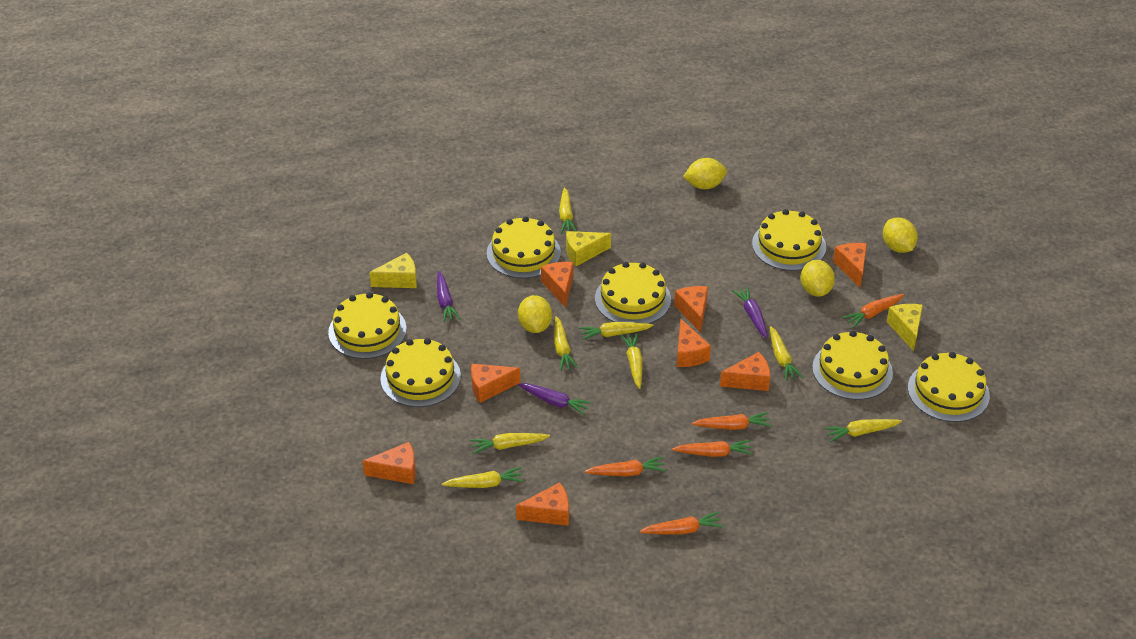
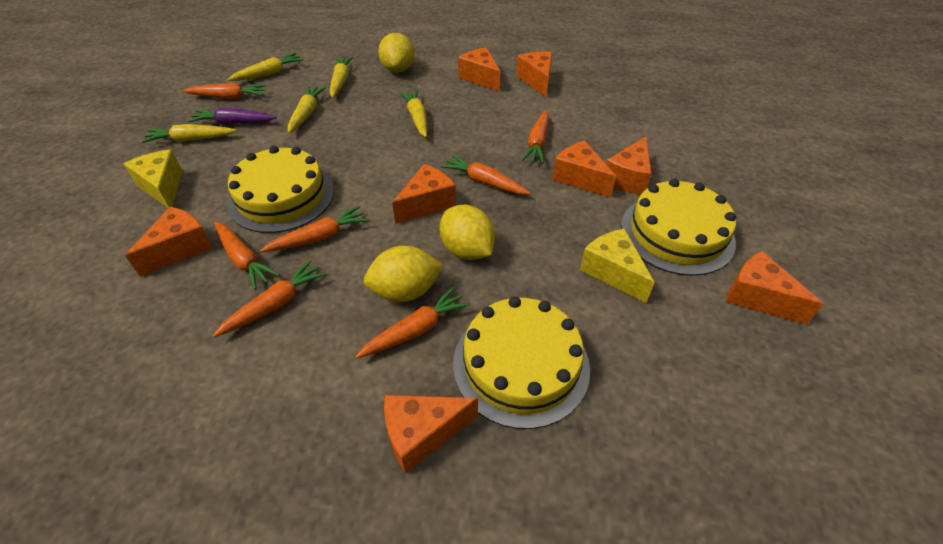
orange carrot: 5 -> 7
purple carrot: 3 -> 1
yellow cake: 7 -> 3
yellow carrot: 8 -> 5
yellow cheese: 3 -> 2
yellow lemon: 4 -> 3

